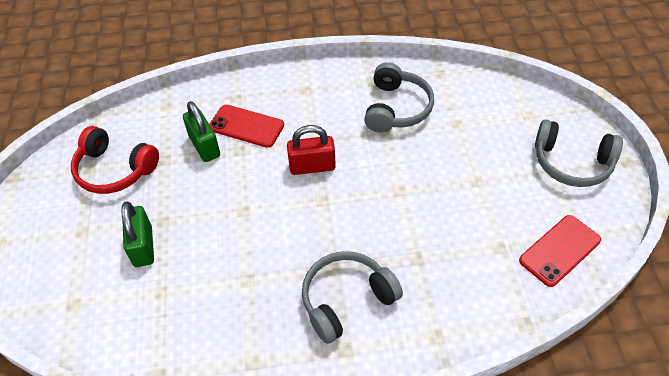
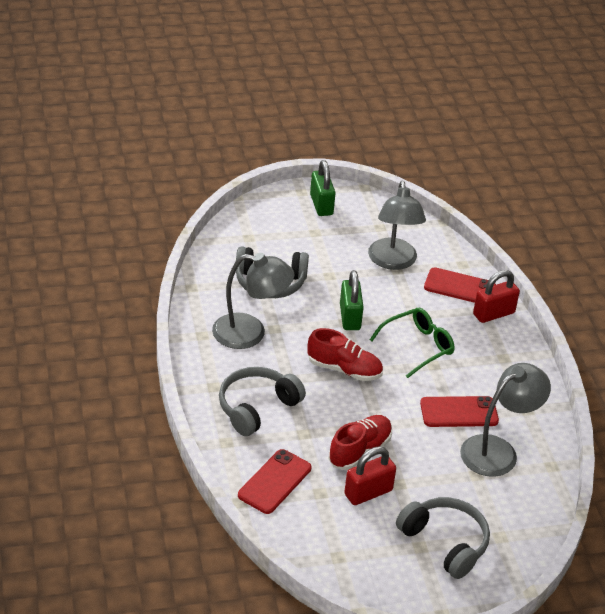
green glasses: 0 -> 1
grey lamp: 0 -> 3
red headphones: 1 -> 0
red padlock: 1 -> 2
red phone: 2 -> 3
red shoe: 0 -> 2

